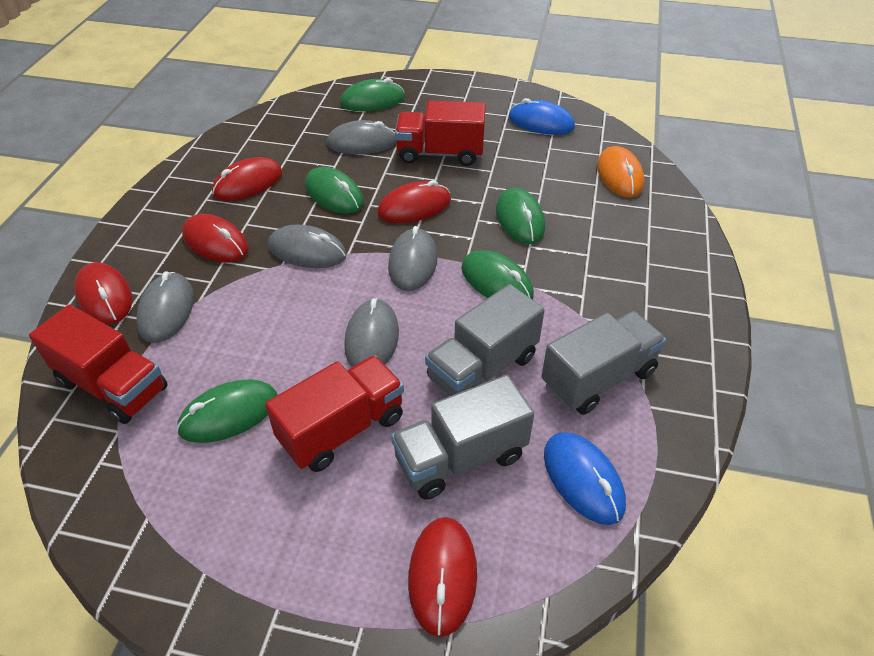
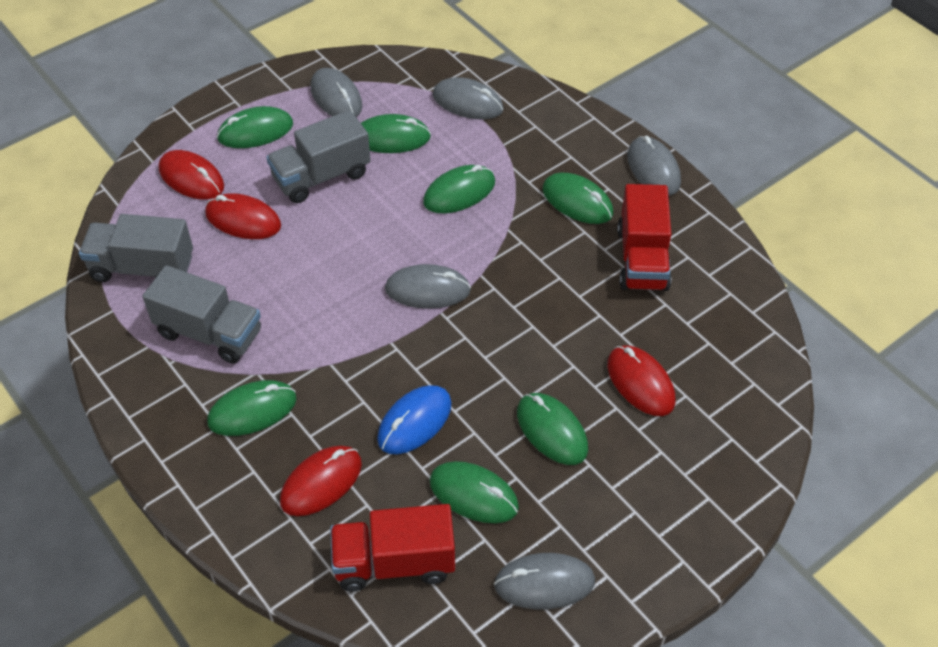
blue mouse: 2 -> 1
green mouse: 5 -> 7
orange mouse: 1 -> 0
red mouse: 5 -> 4
red truck: 3 -> 2

